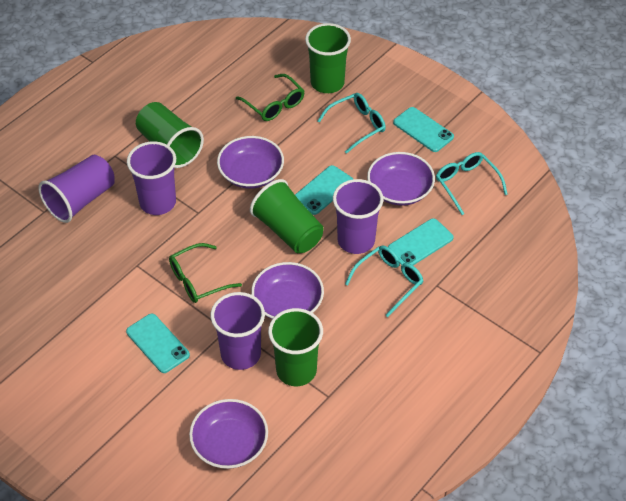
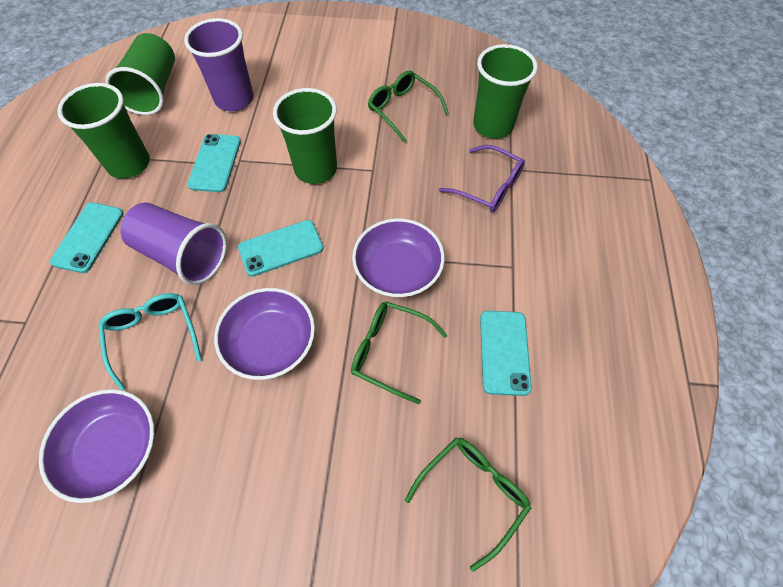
green glasses: 2 -> 3
purple bowl: 4 -> 3
purple cup: 4 -> 2
purple glasses: 0 -> 1
turquoise glasses: 3 -> 1

